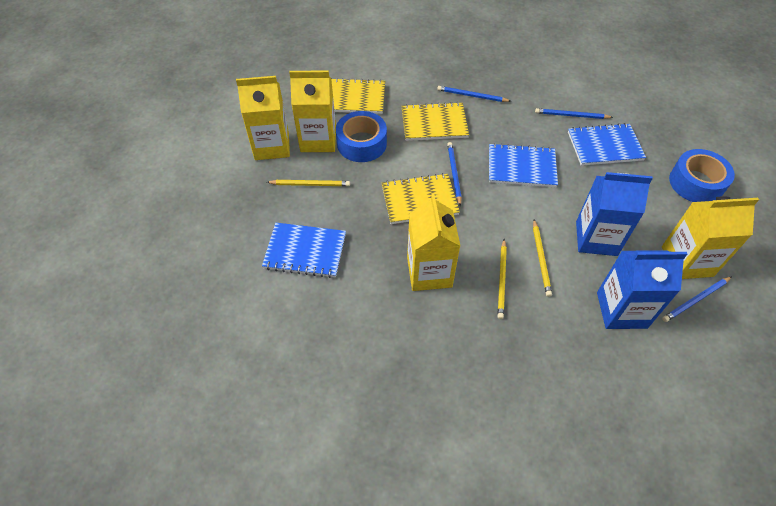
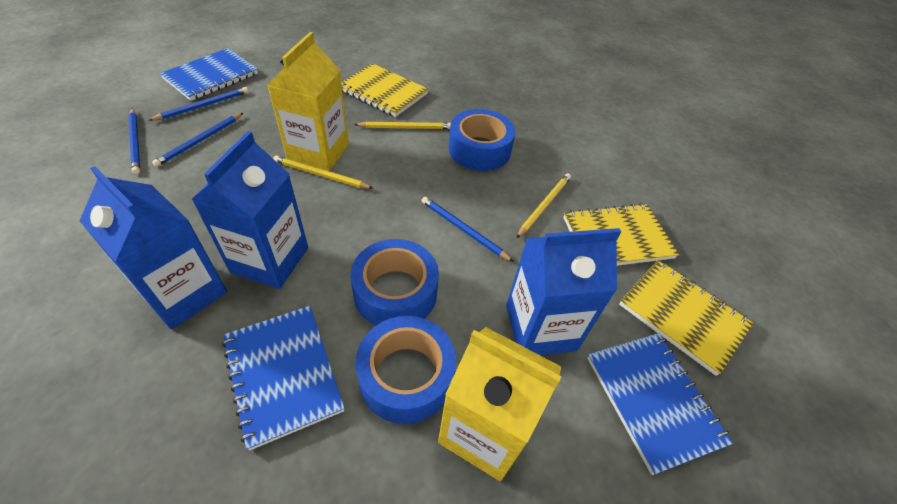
blue carton: 2 -> 3
blue tape: 2 -> 3
yellow carton: 4 -> 2

